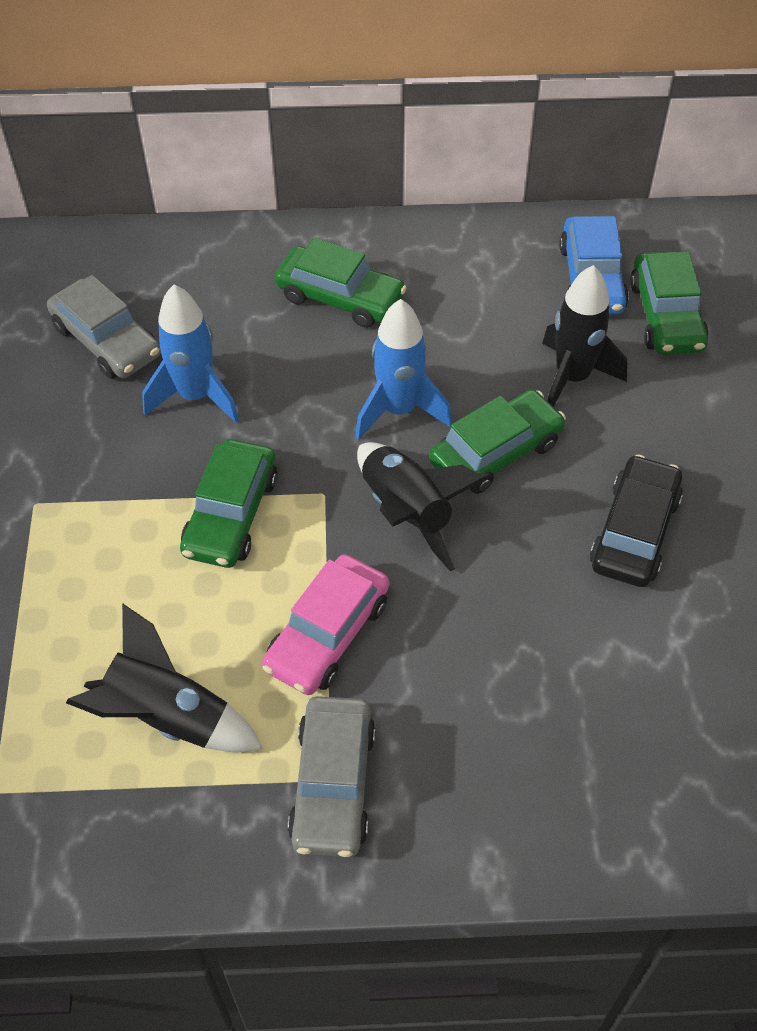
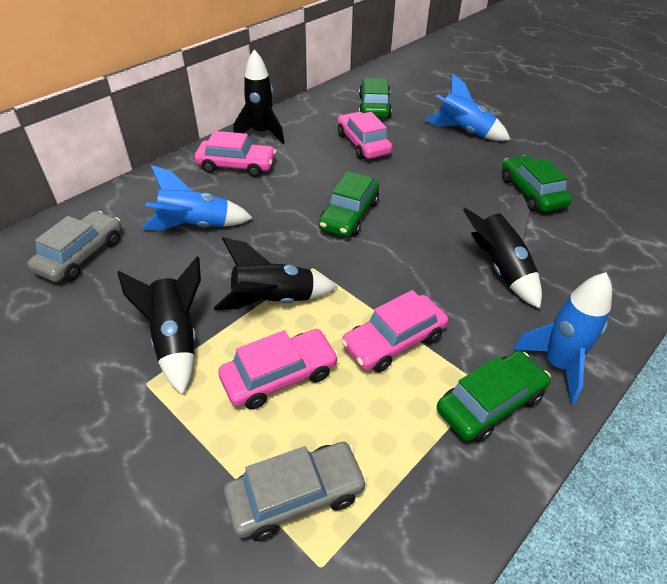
black car: 1 -> 0
black rocket: 3 -> 4
blue car: 1 -> 0
blue rocket: 2 -> 3
pink car: 1 -> 4

